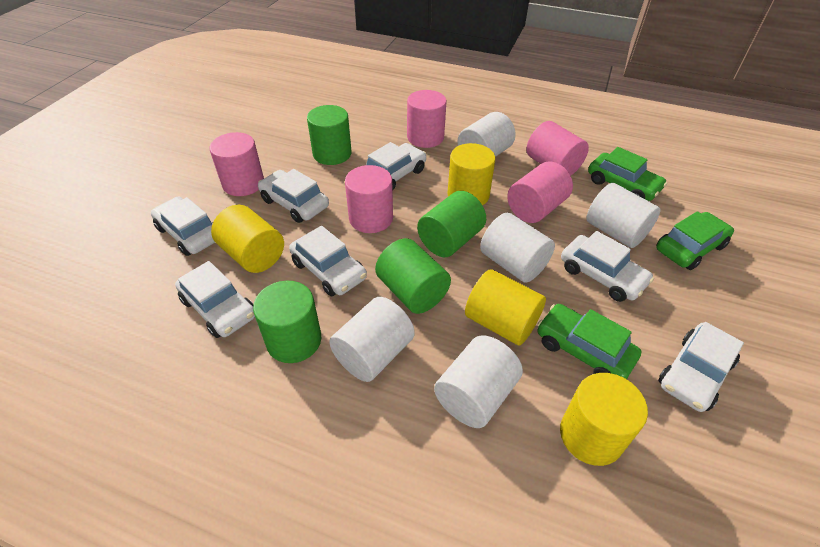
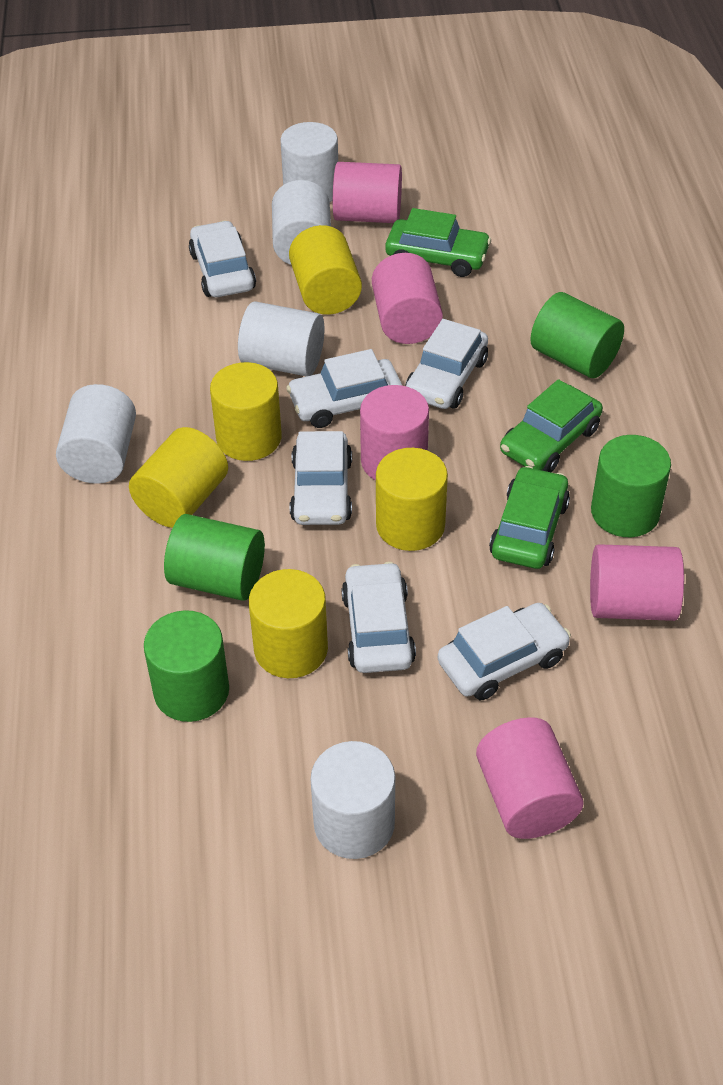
white car: 7 -> 6
yellow cylinder: 4 -> 5

